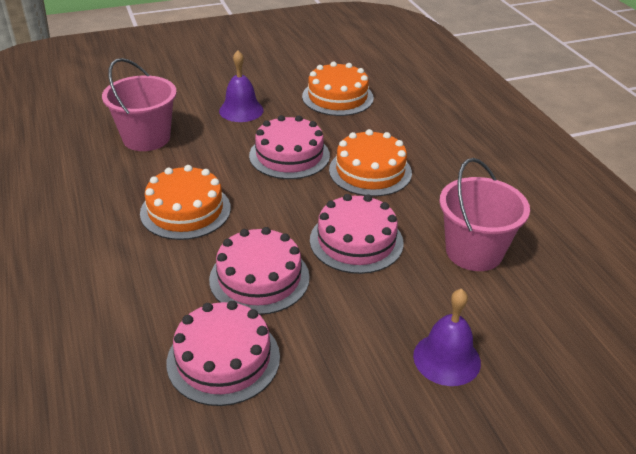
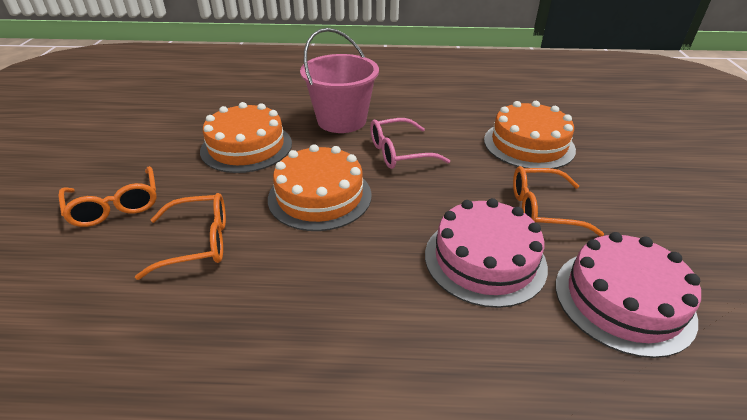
orange glasses: 0 -> 3
pink bucket: 2 -> 1
pink cake: 4 -> 2
pink glasses: 0 -> 1
purple bell: 2 -> 0

